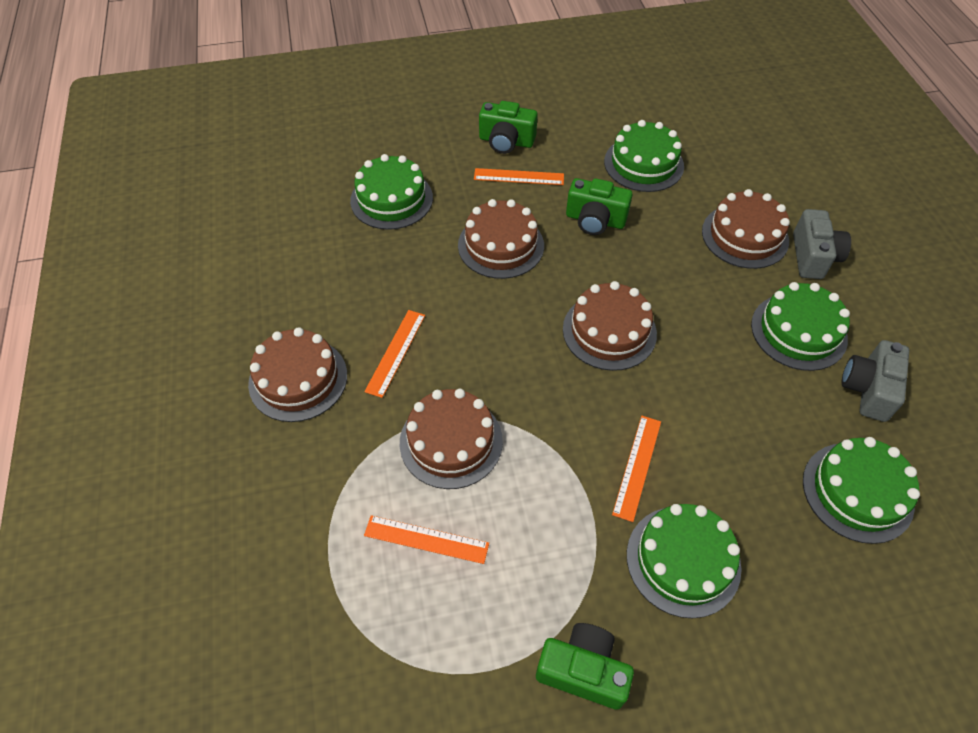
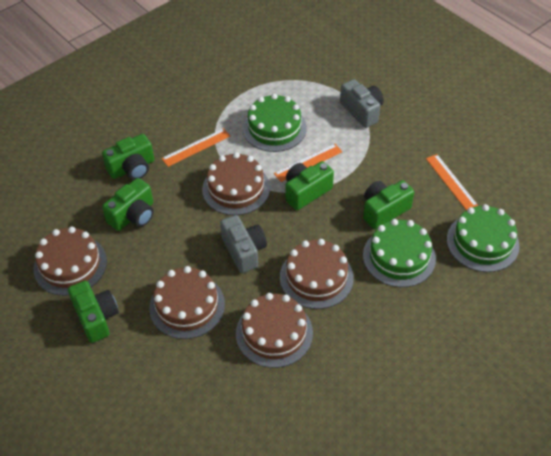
green cake: 5 -> 3
green camera: 3 -> 5
orange ruler: 4 -> 3

